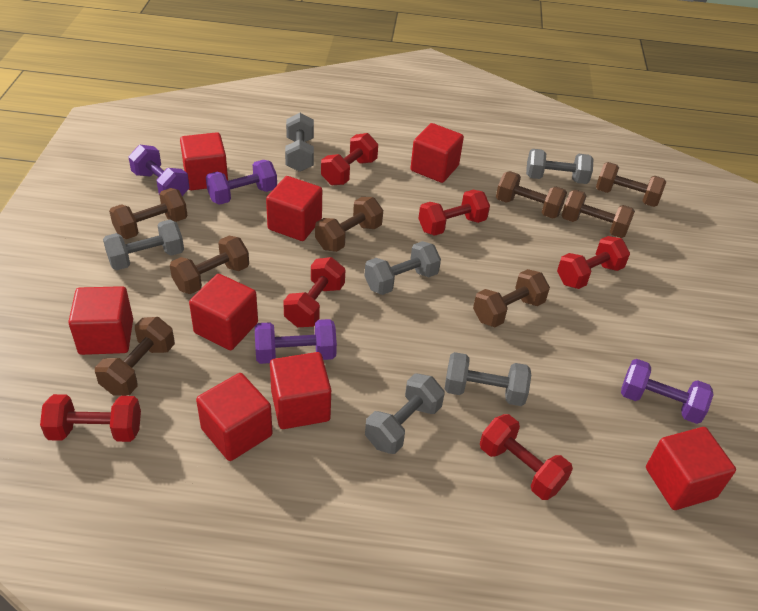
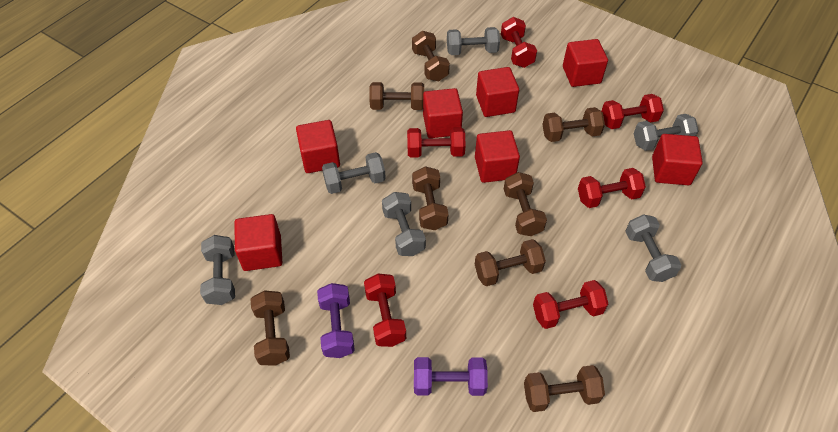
purple dumbbell: 4 -> 2
red cube: 8 -> 7

